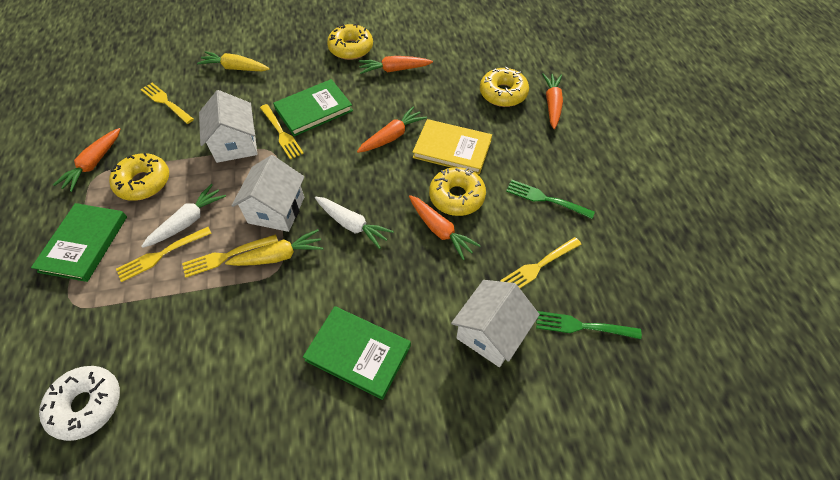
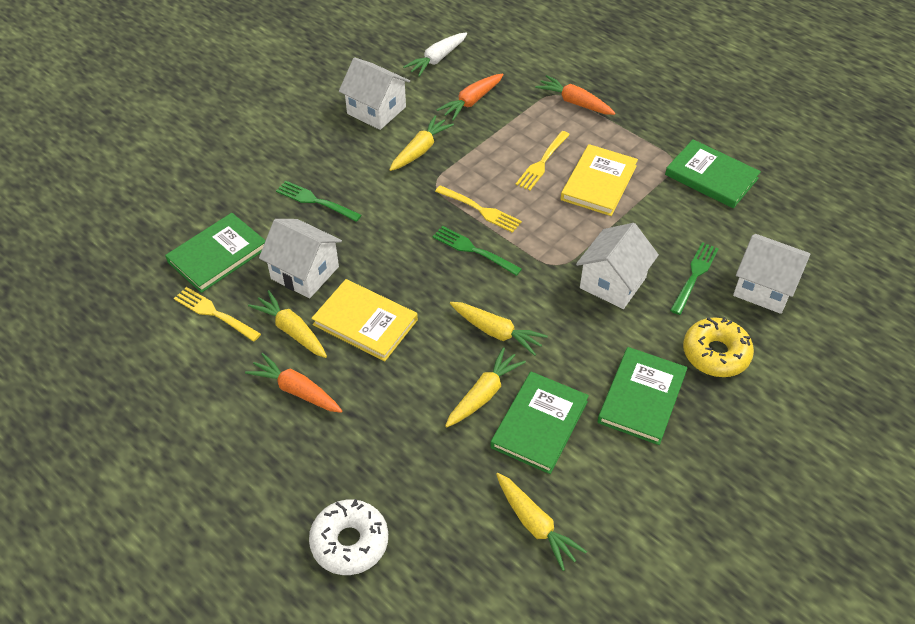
green book: 3 -> 4
green fork: 2 -> 3
orange carrot: 5 -> 3
white carrot: 2 -> 1
white house: 3 -> 4
yellow book: 1 -> 2
yellow carrot: 2 -> 5
yellow donut: 4 -> 1
yellow fork: 5 -> 3

